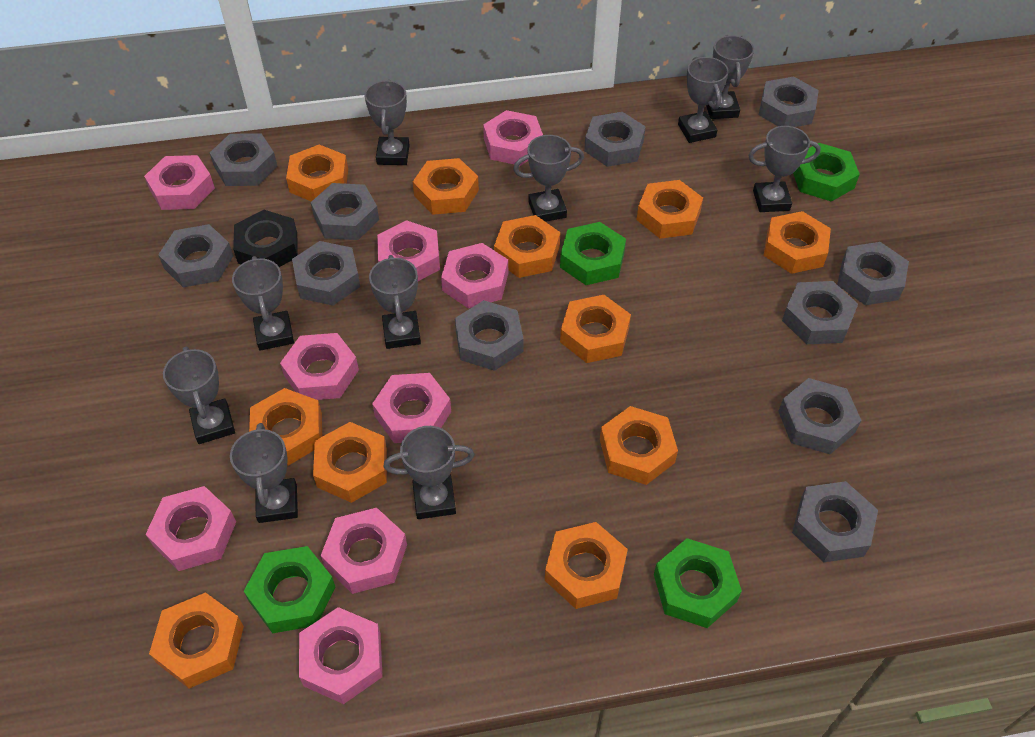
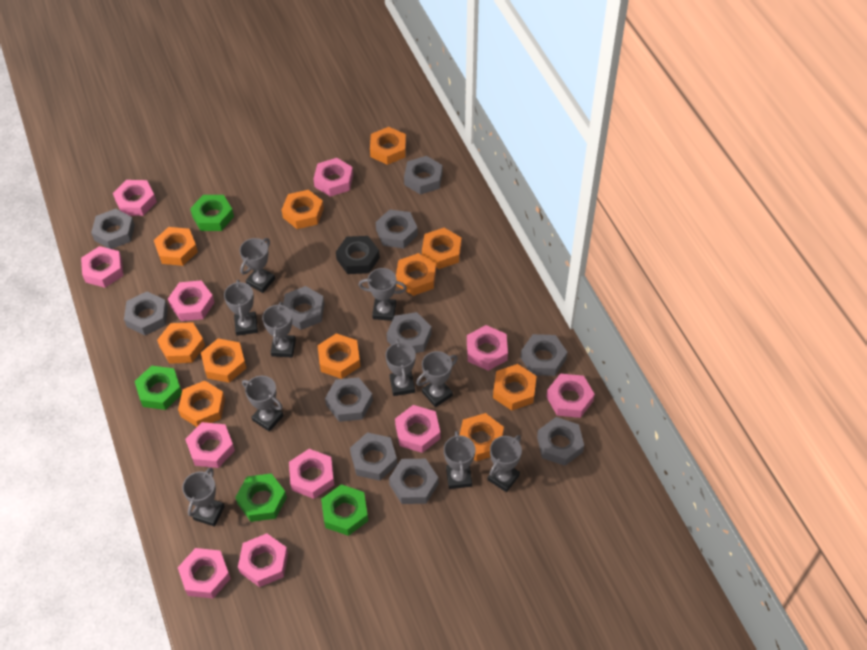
pink nut: 9 -> 11

